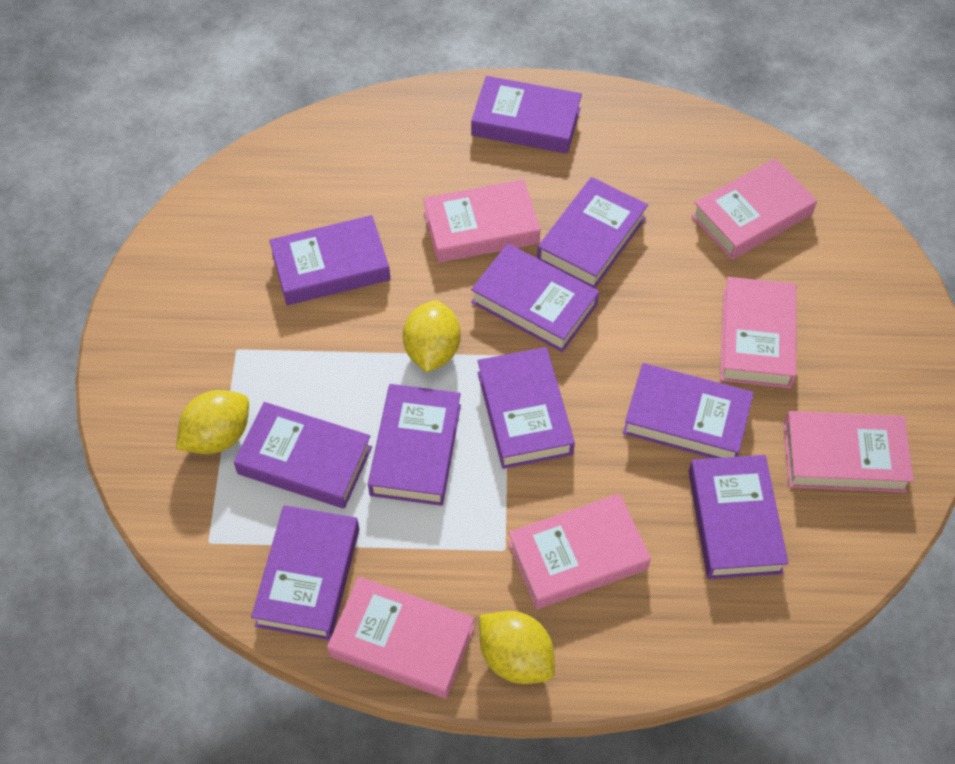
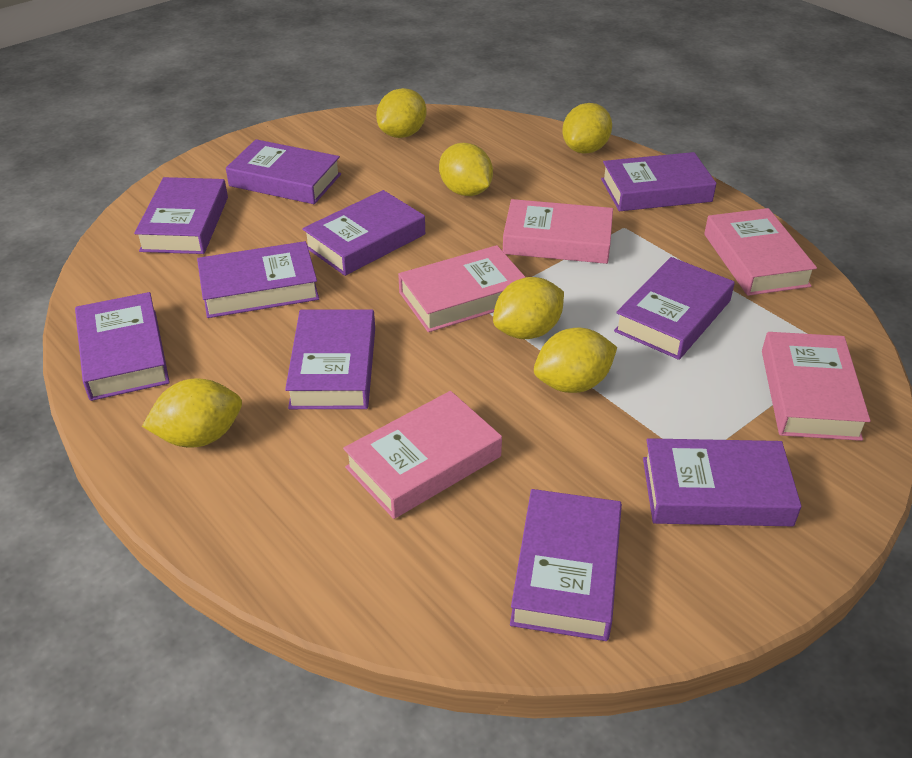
pink book: 6 -> 5
yellow lemon: 3 -> 6

